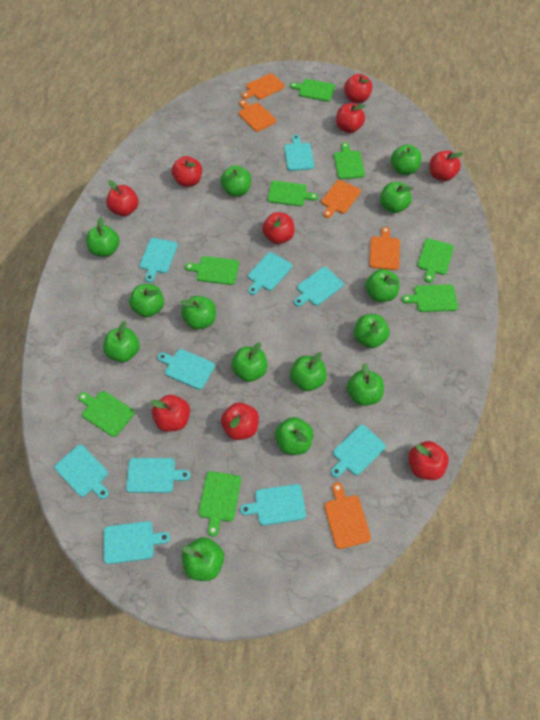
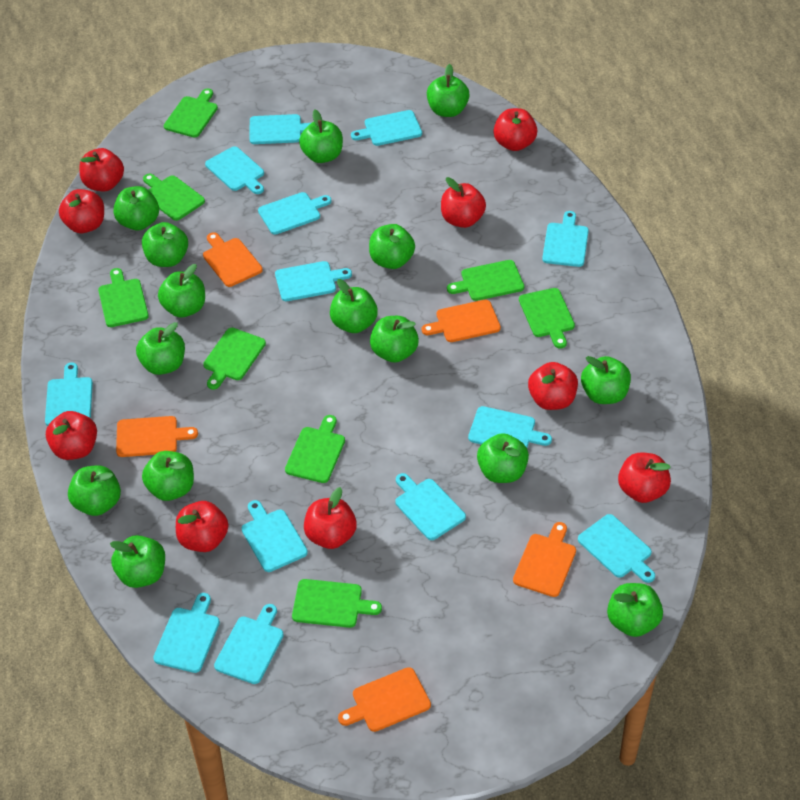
green apple: 14 -> 15
turquoise cutting board: 10 -> 13

